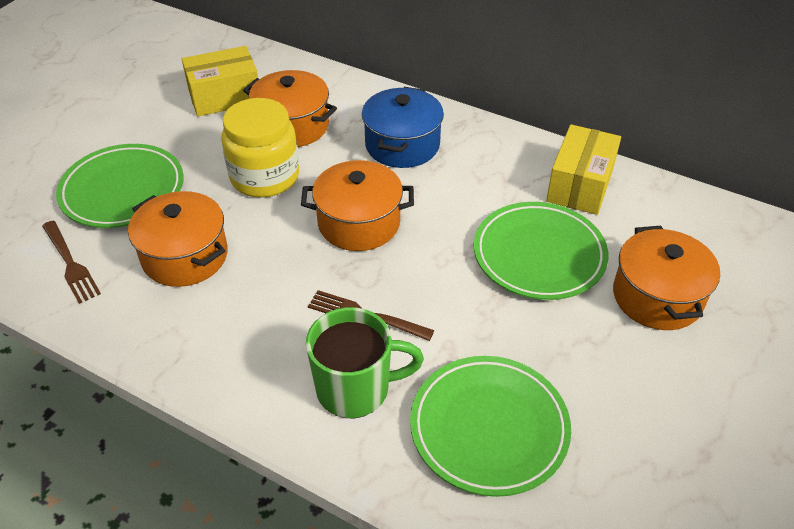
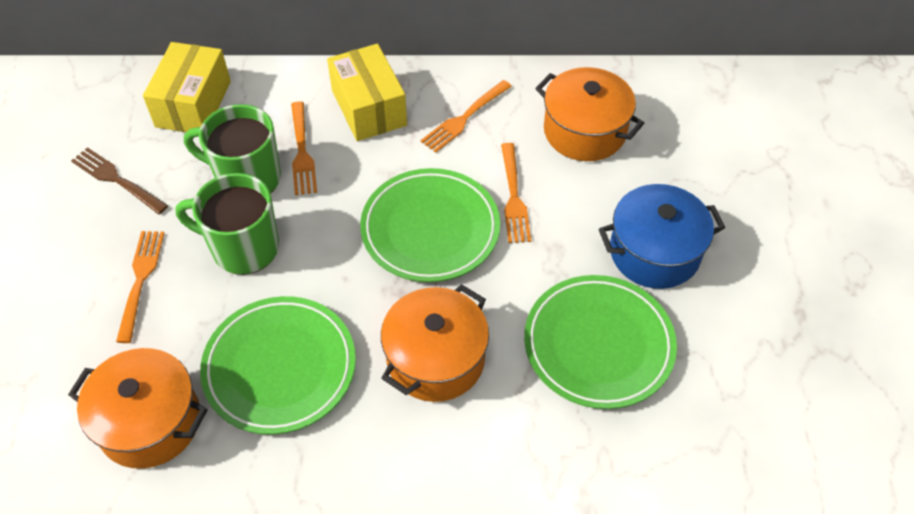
brown fork: 2 -> 1
green mug: 1 -> 2
orange fork: 0 -> 4
orange pot: 4 -> 3
yellow jar: 1 -> 0

